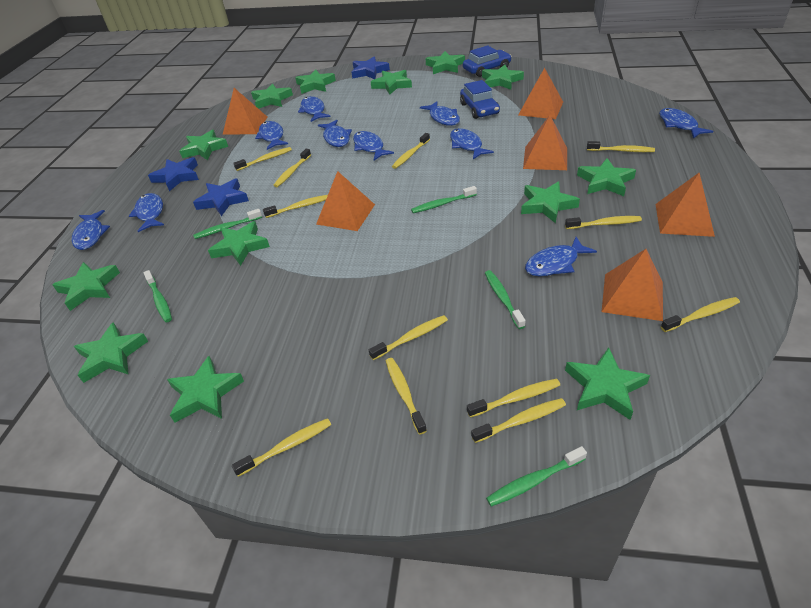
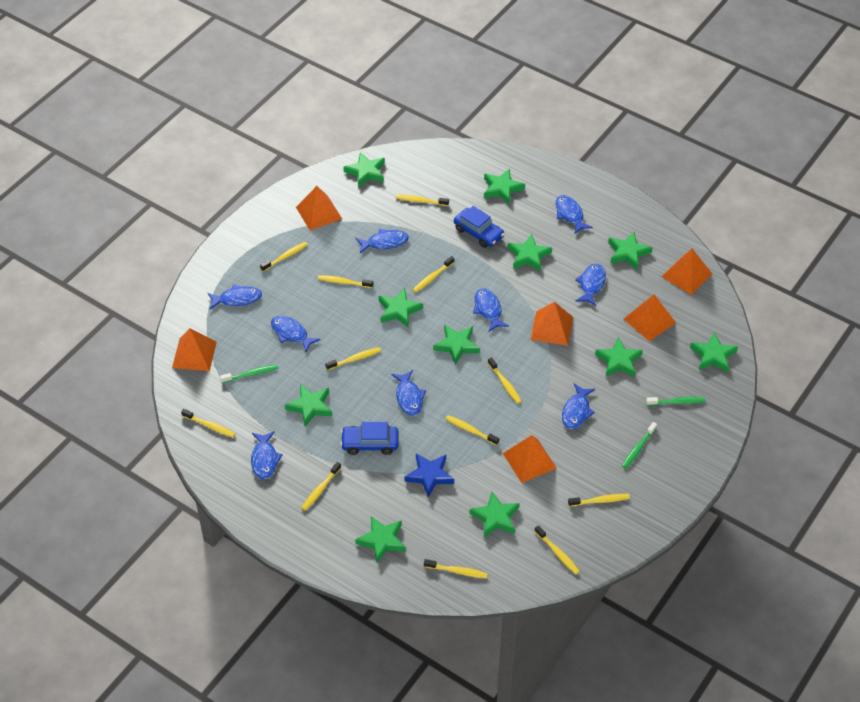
blue fish: 10 -> 9
blue star: 3 -> 1
green star: 13 -> 11
green toothbrush: 5 -> 3

